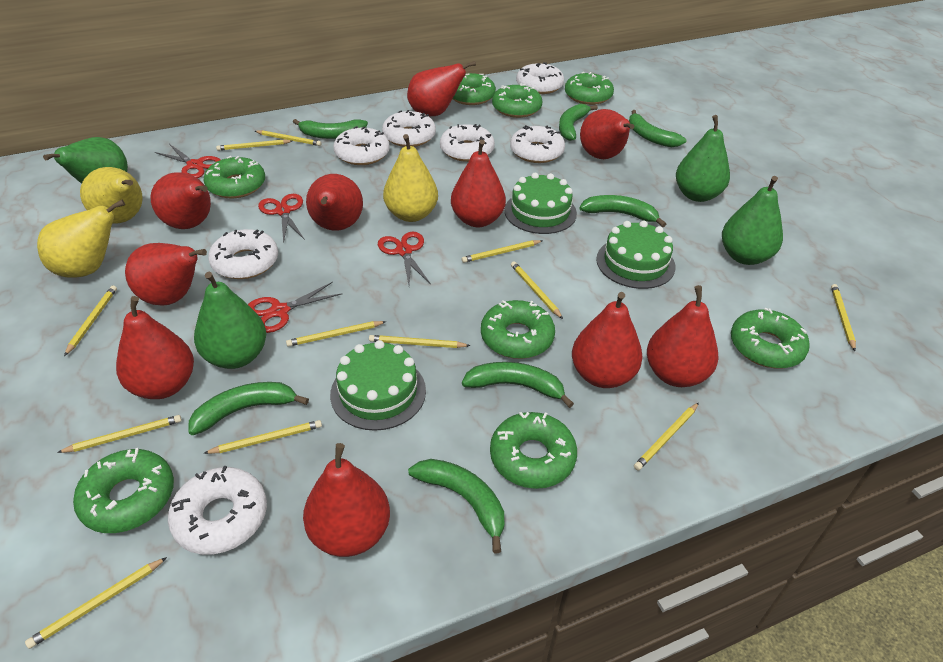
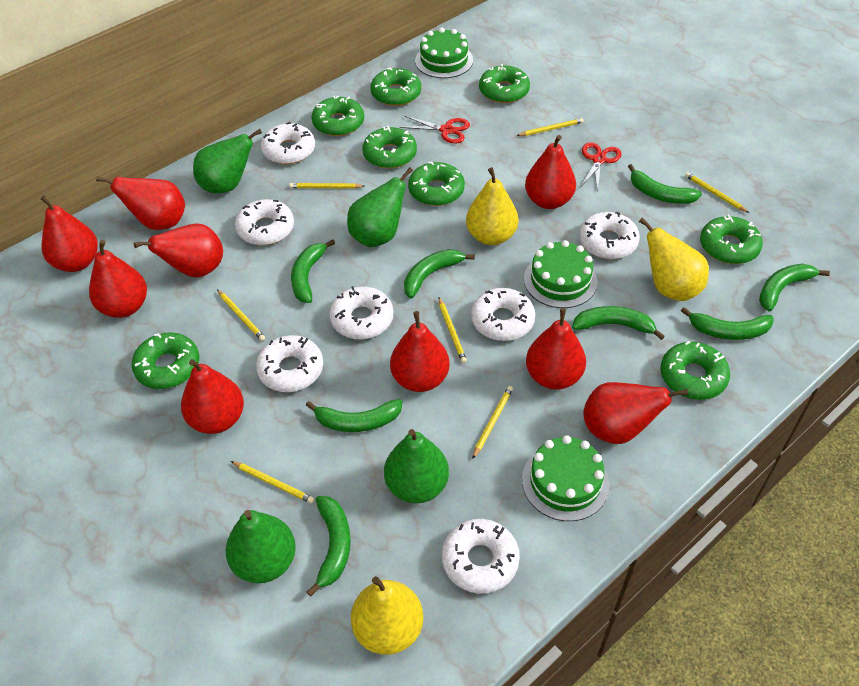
green banana: 7 -> 8
red pear: 10 -> 9
red scissors: 4 -> 2
yellow pencil: 12 -> 7

